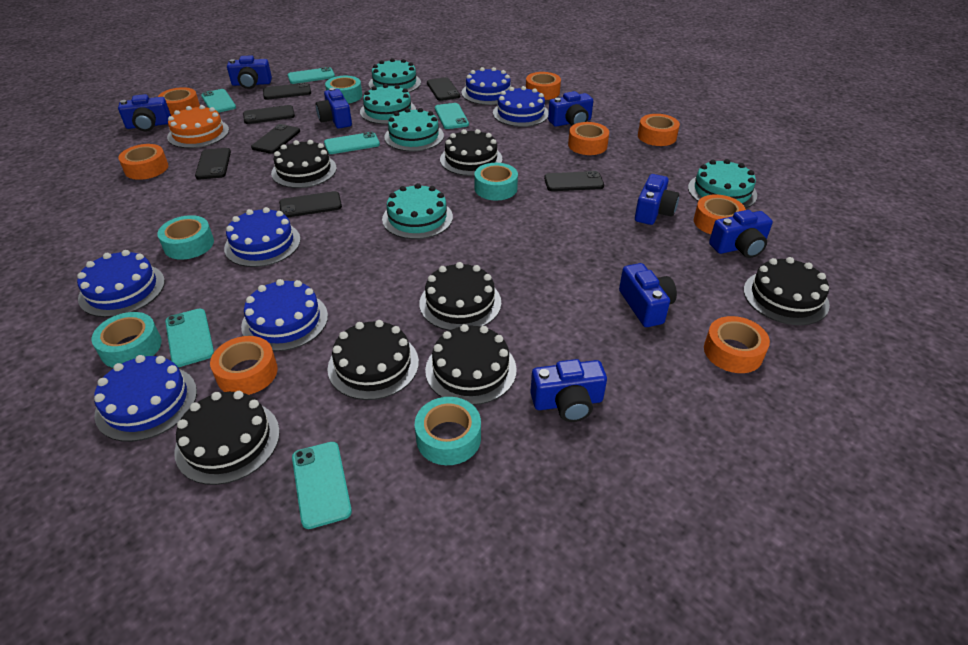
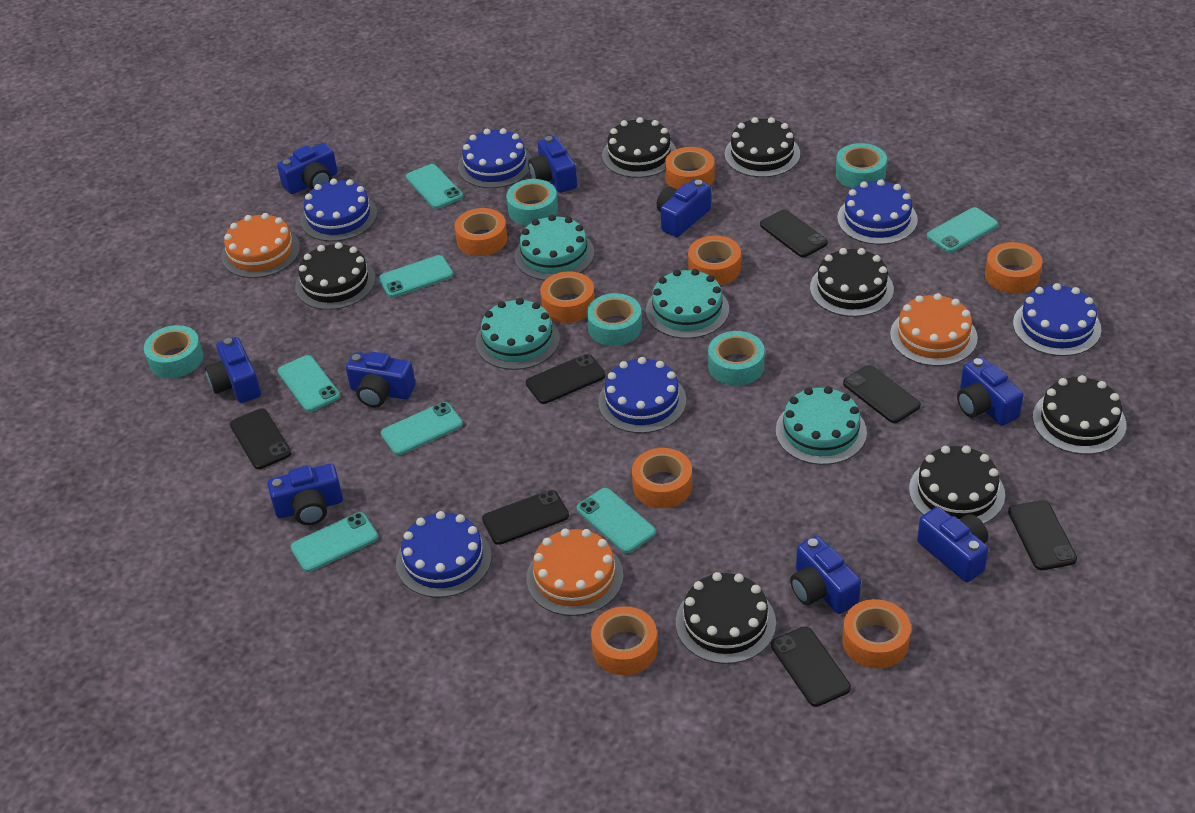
blue camera: 8 -> 9
orange cake: 1 -> 3
turquoise cake: 5 -> 4
turquoise phone: 6 -> 7

